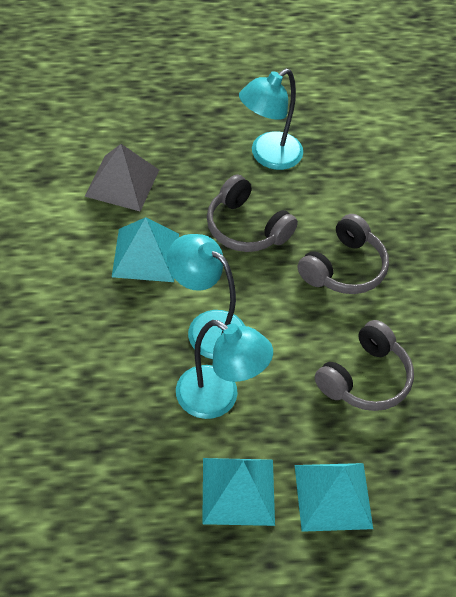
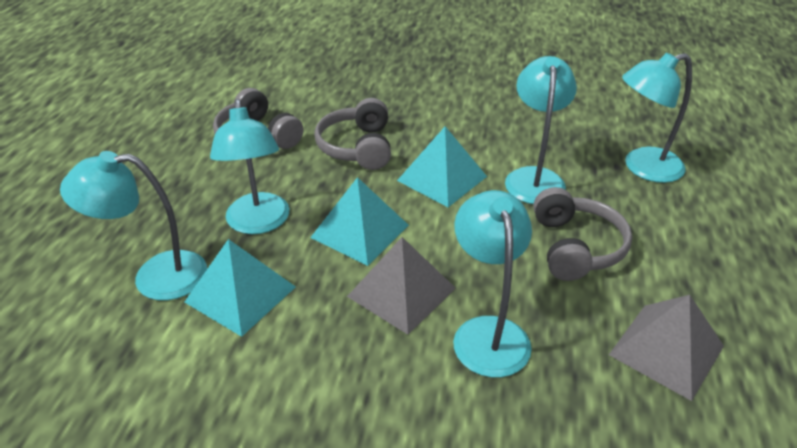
grey pyramid: 1 -> 2
turquoise lamp: 3 -> 5

